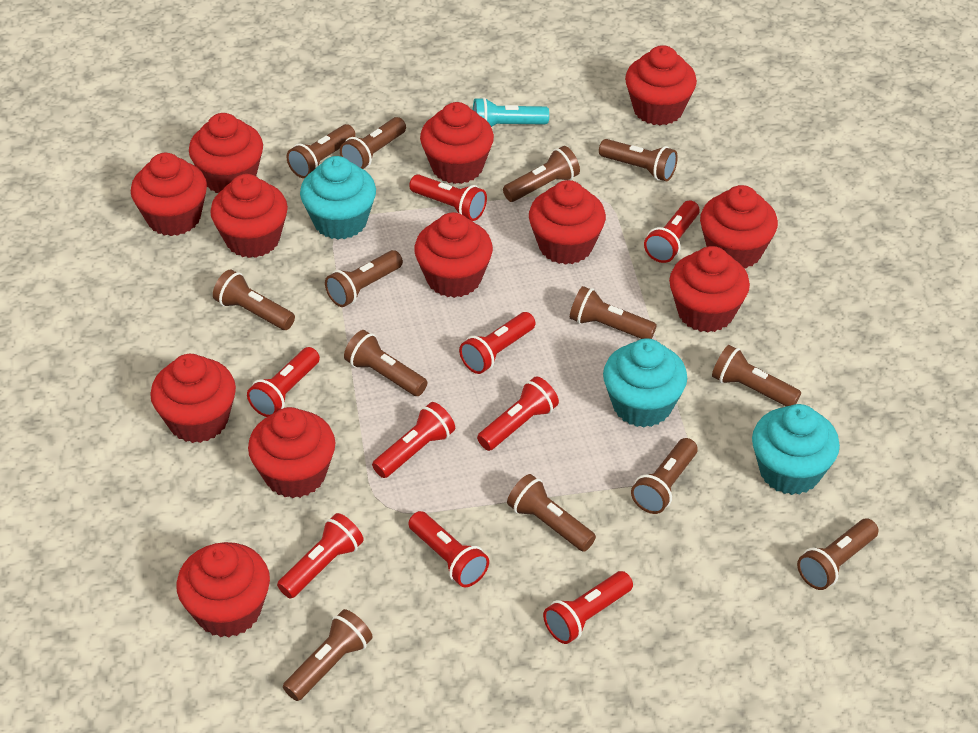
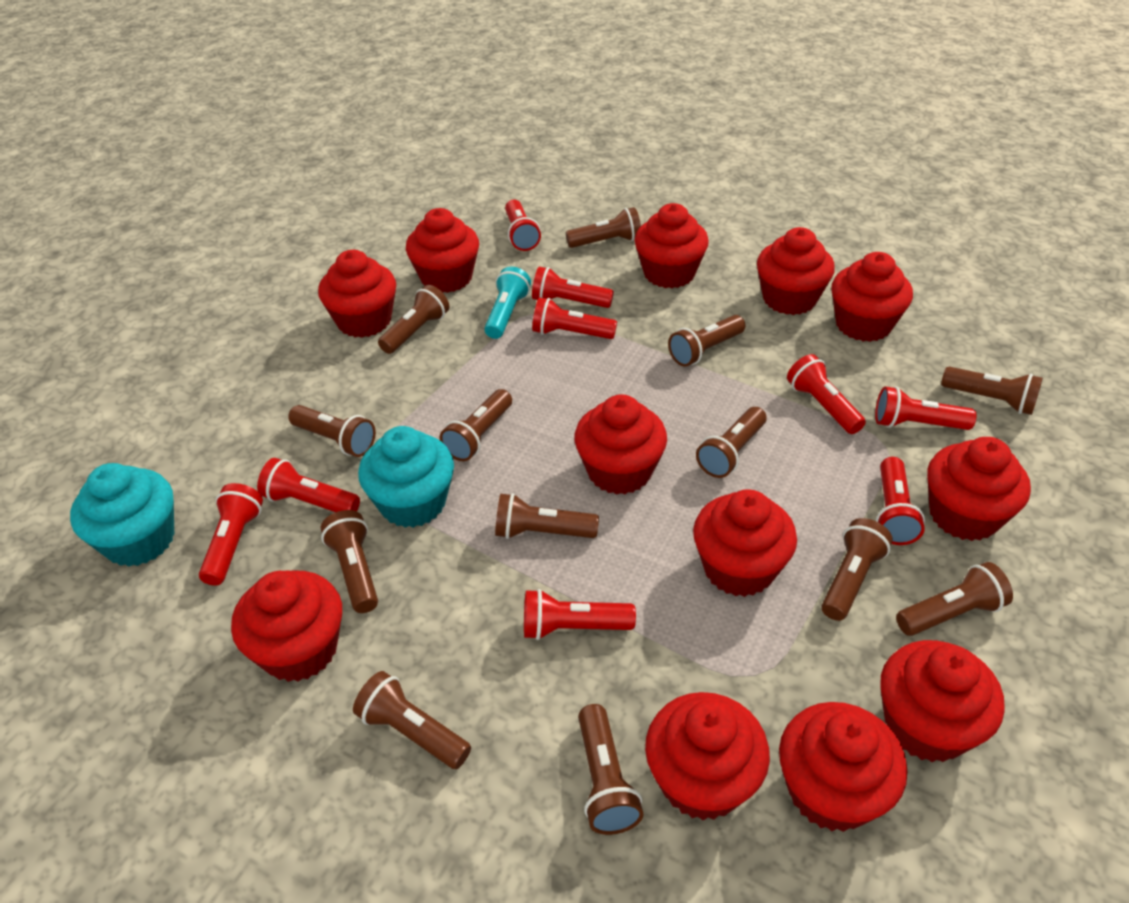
turquoise cupcake: 3 -> 2

